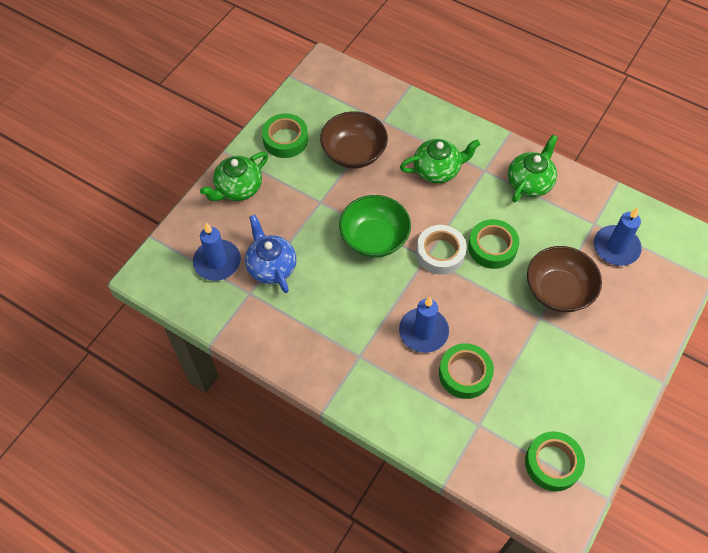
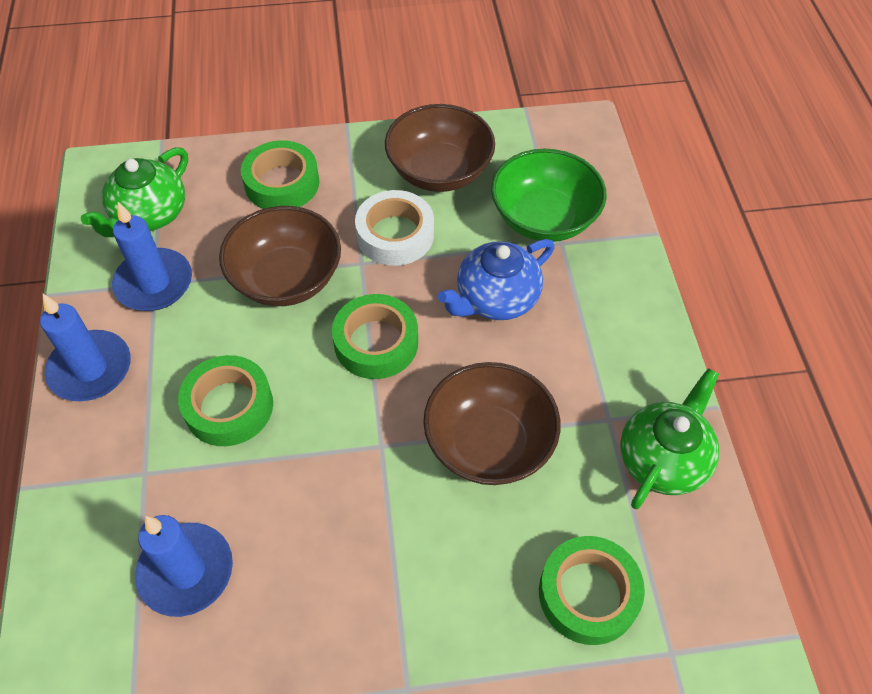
brown bowl: 2 -> 3
green teapot: 3 -> 2

